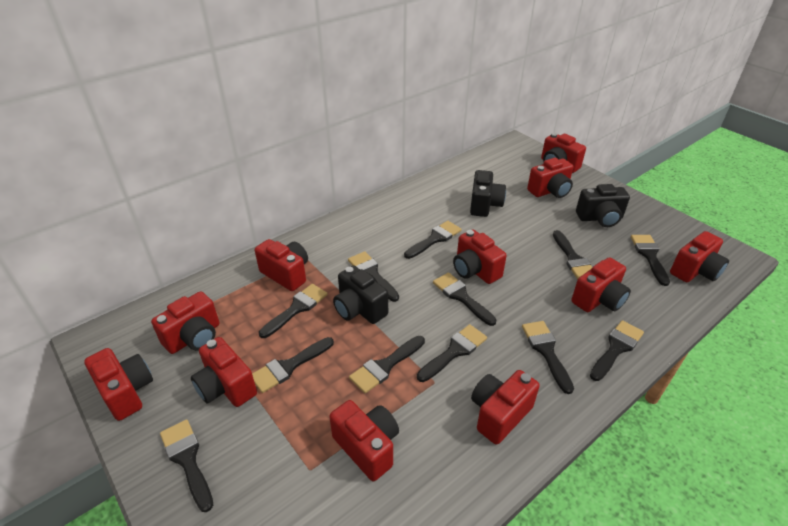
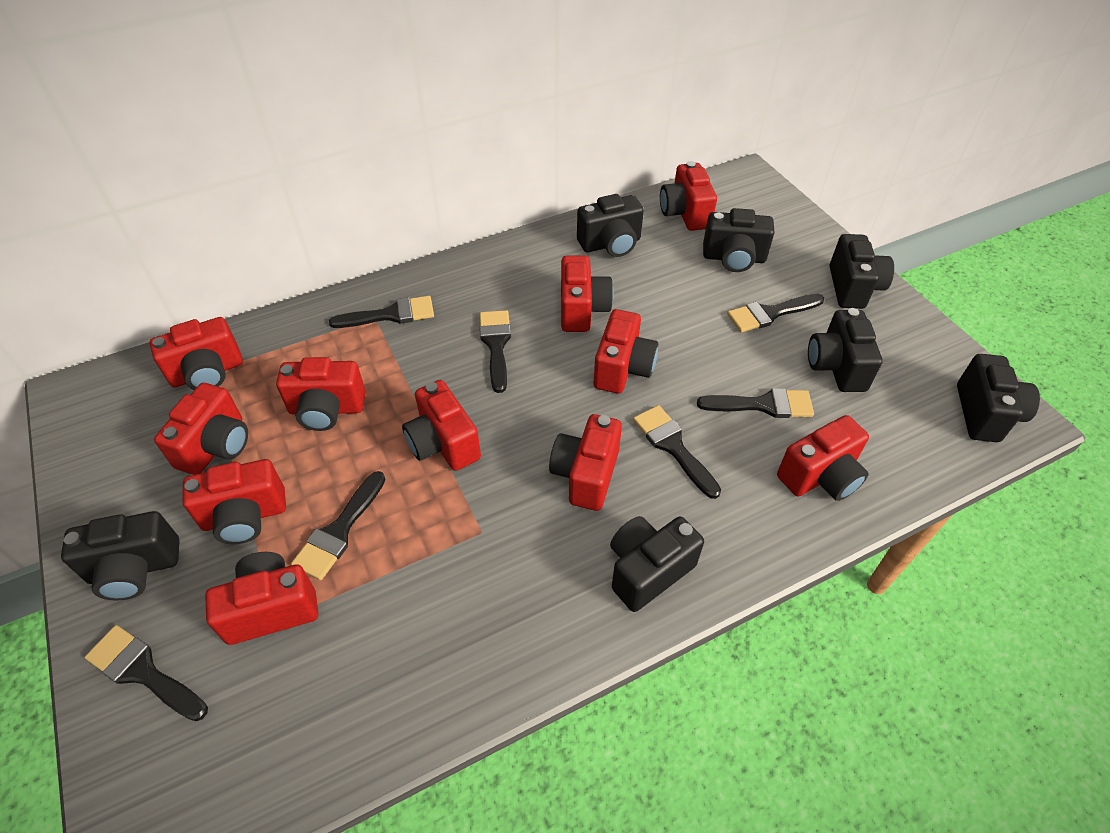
black brush: 12 -> 7
black camera: 3 -> 7

